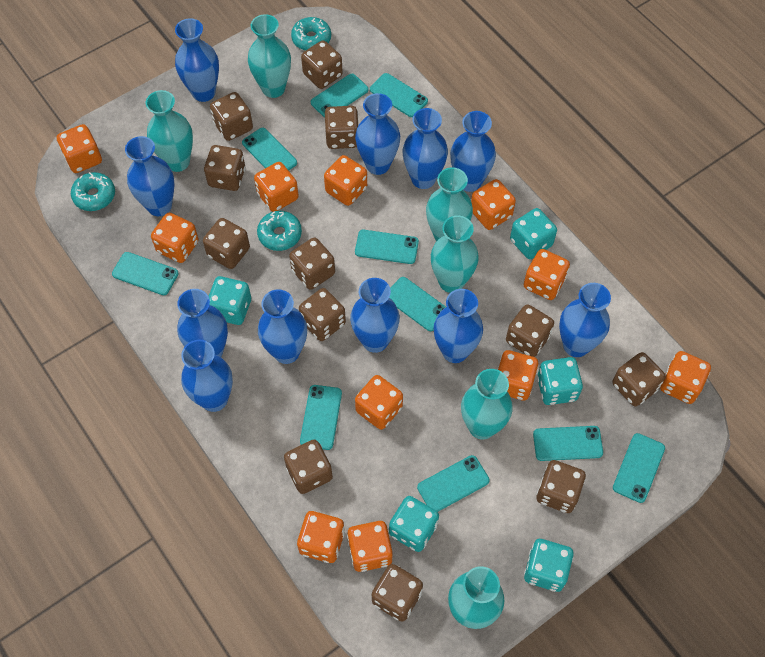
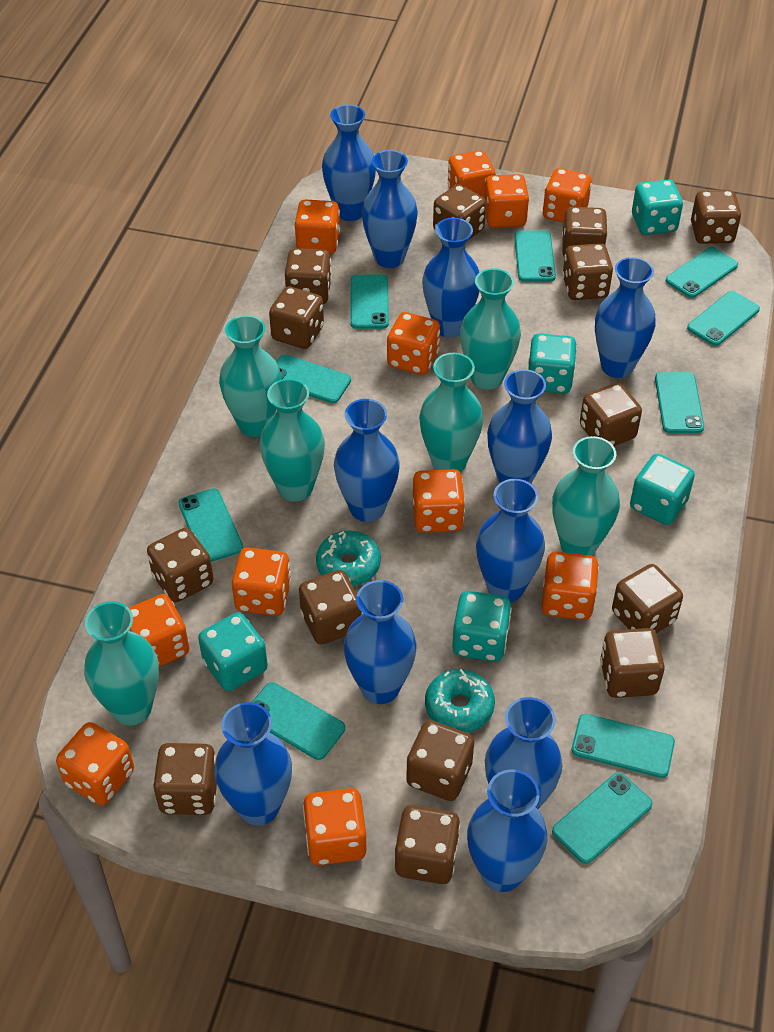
brown dice: 12 -> 14
turquoise donut: 3 -> 2

